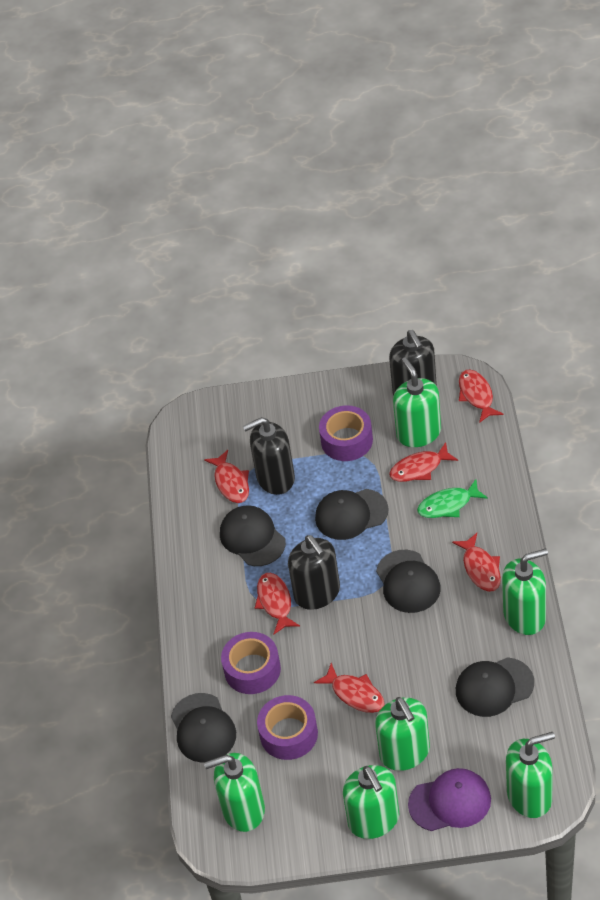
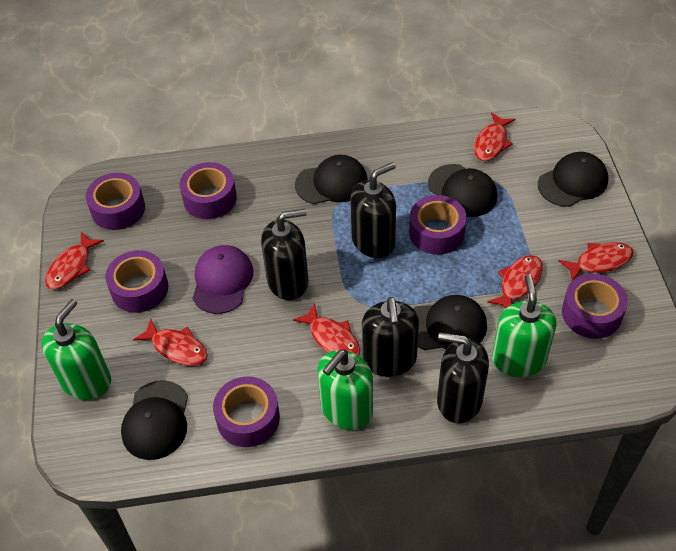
black soap dispenser: 3 -> 4
green fish: 1 -> 0
green soap dispenser: 6 -> 3
purple tape: 3 -> 6

